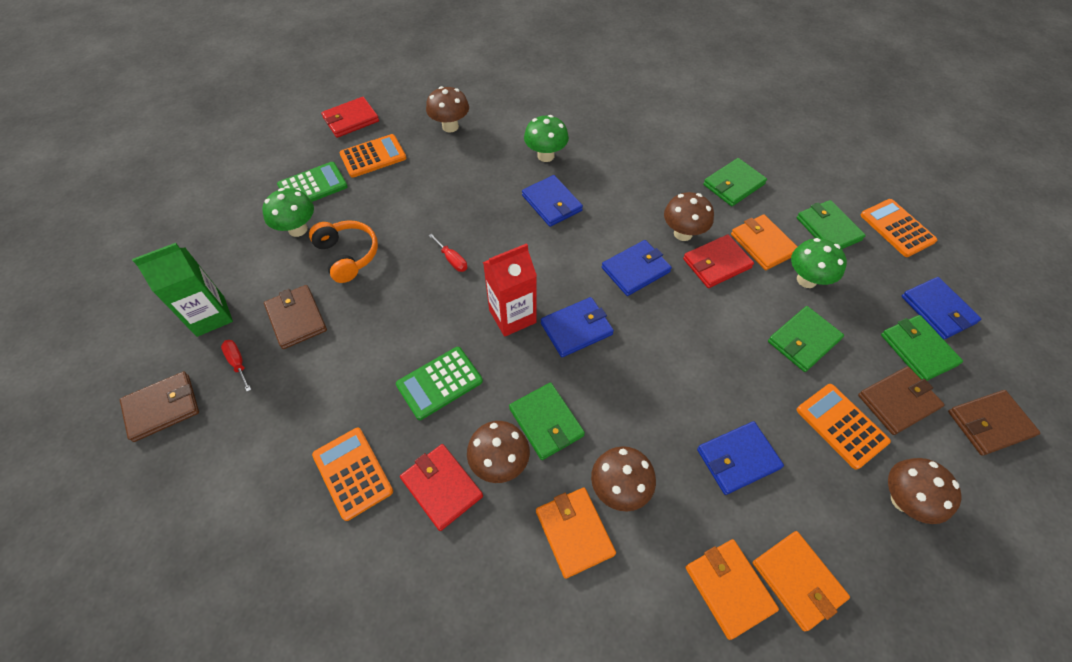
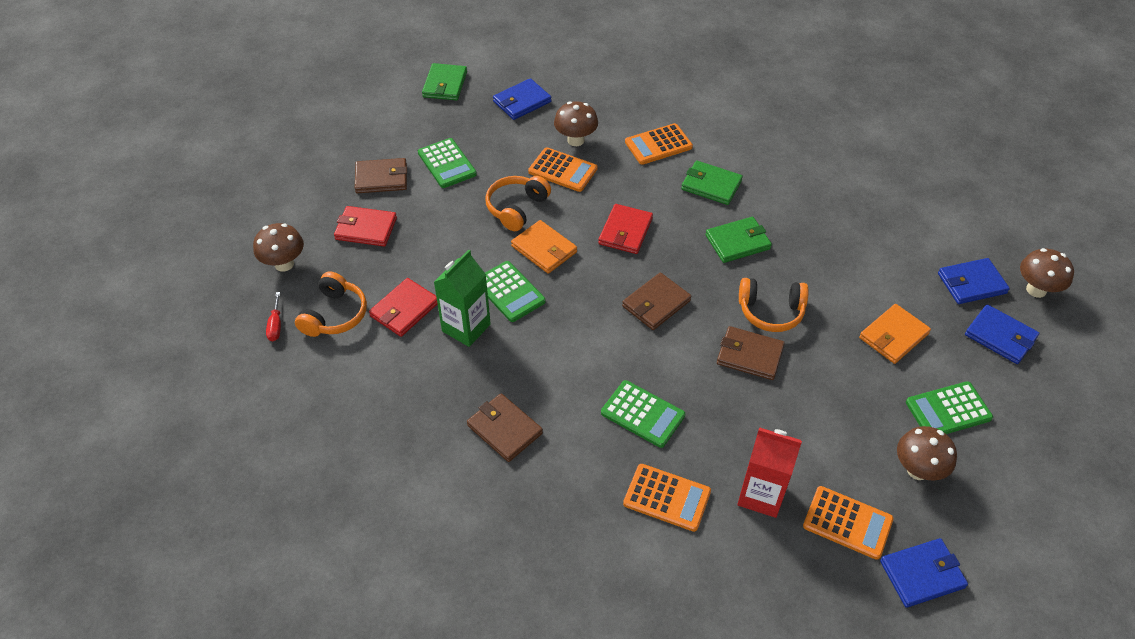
blue wallet: 5 -> 4
brown mushroom: 5 -> 4
green calculator: 2 -> 4
green mushroom: 3 -> 0
green wallet: 5 -> 3
orange headphones: 1 -> 3
orange wallet: 4 -> 2
red screwdriver: 2 -> 1

